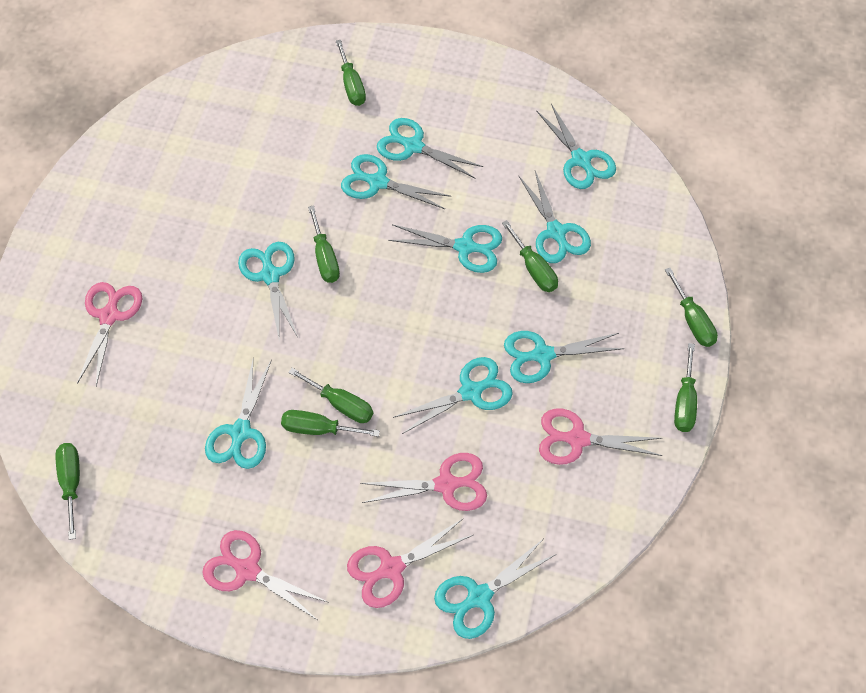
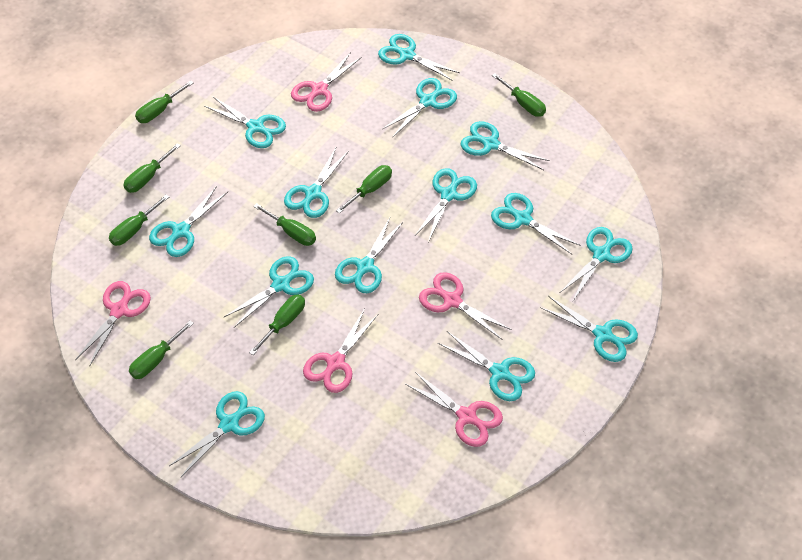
turquoise scissors: 10 -> 14

